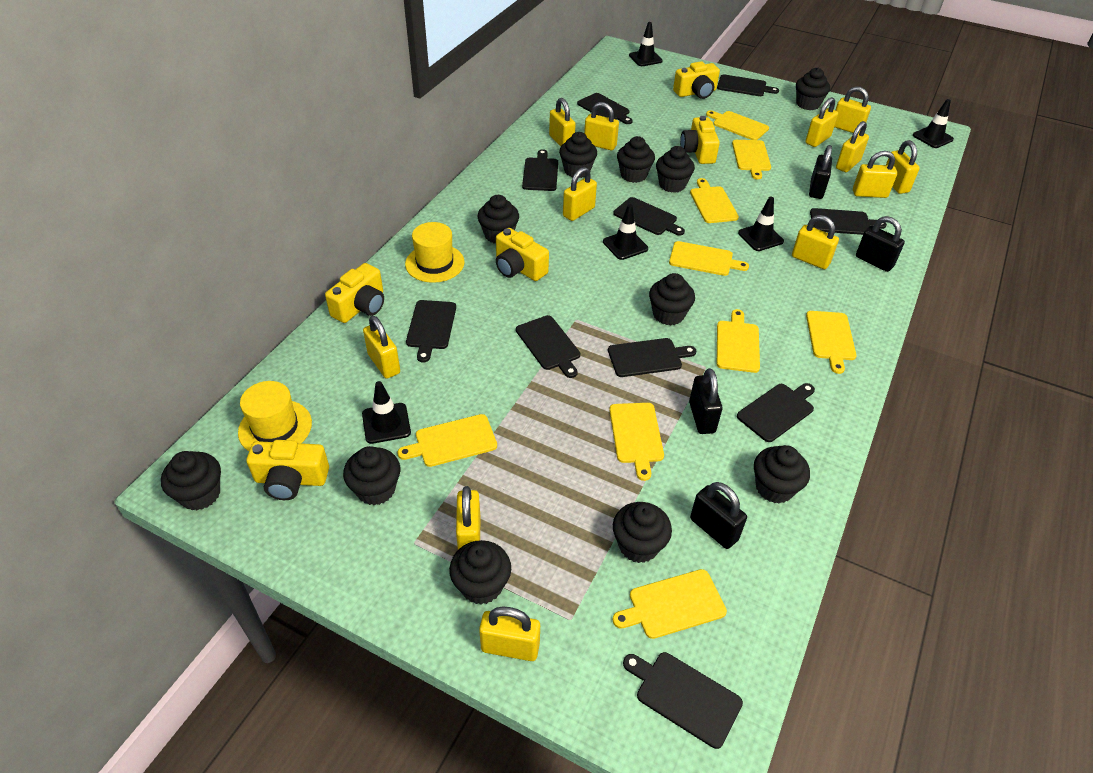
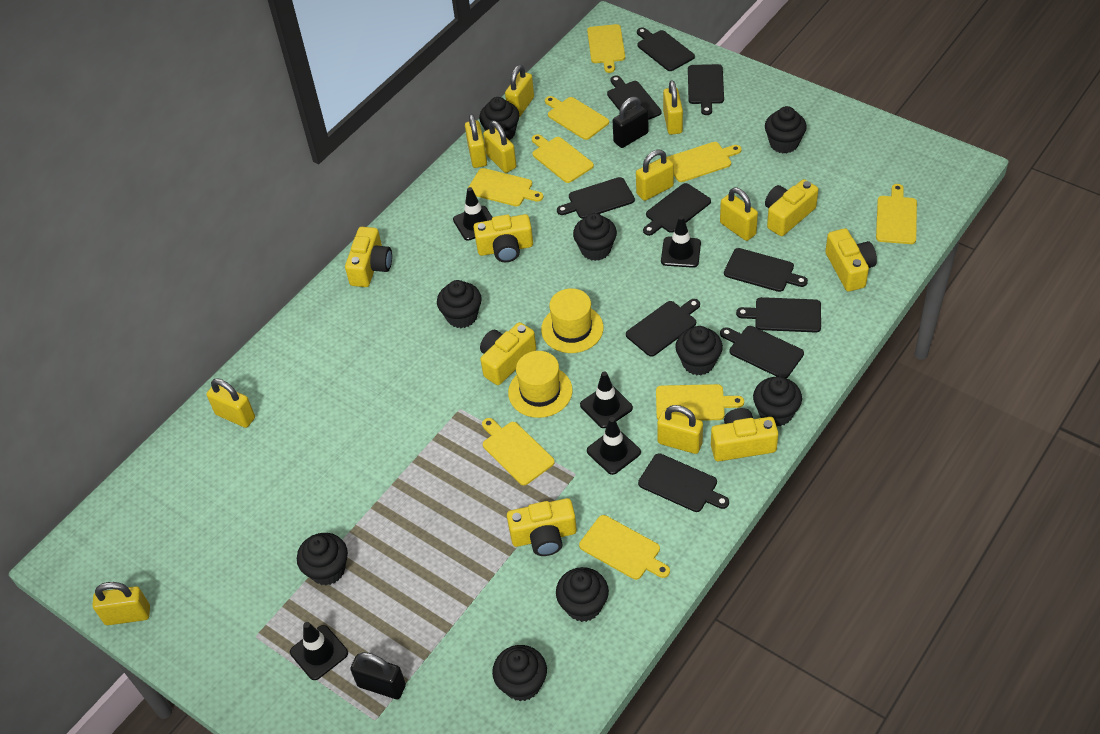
black cupcake: 11 -> 9
black padlock: 4 -> 2
yellow camera: 5 -> 7
yellow padlock: 12 -> 9

